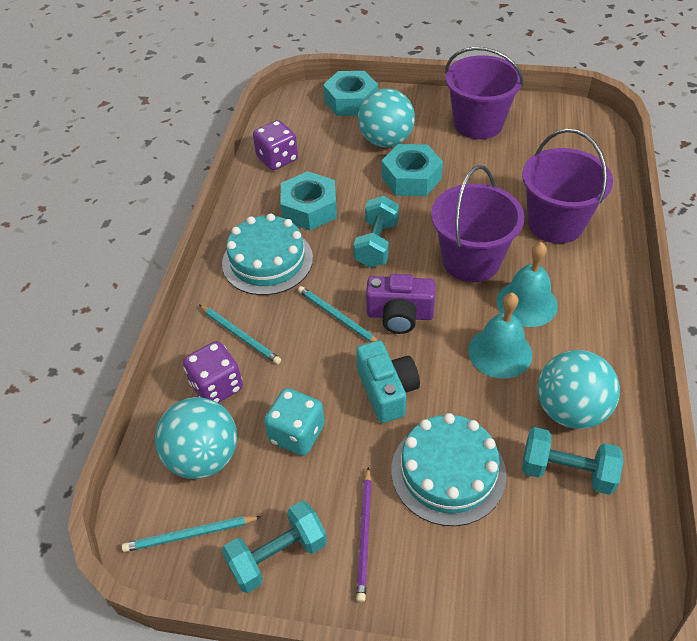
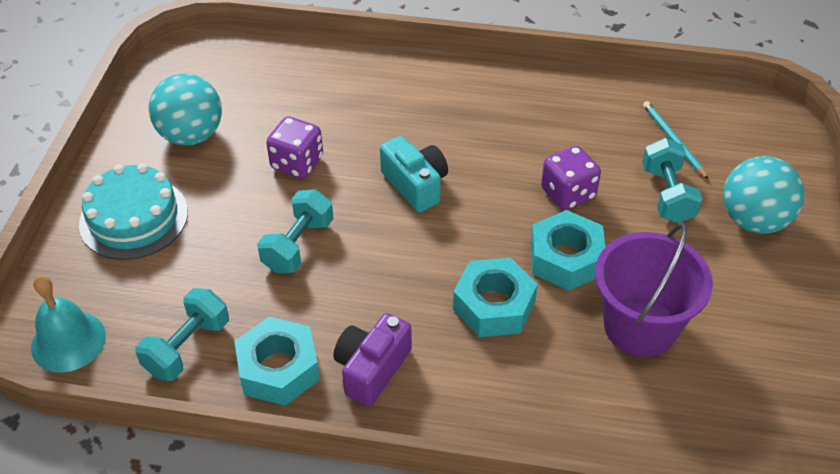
purple bucket: 3 -> 1
purple pencil: 1 -> 0
turquoise ball: 3 -> 2
turquoise bell: 2 -> 1
turquoise cake: 2 -> 1
turquoise dice: 1 -> 0
turquoise pencil: 3 -> 1

